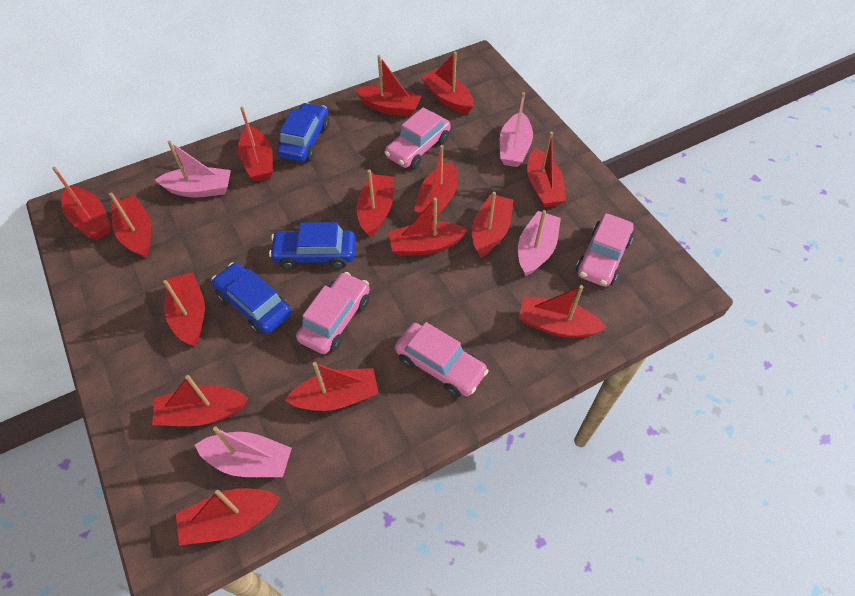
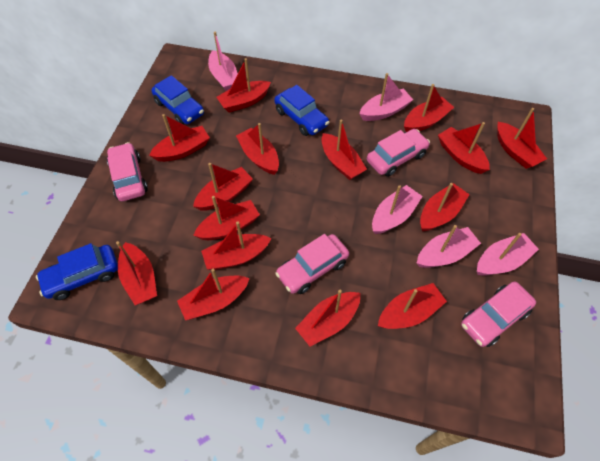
pink boat: 4 -> 5

